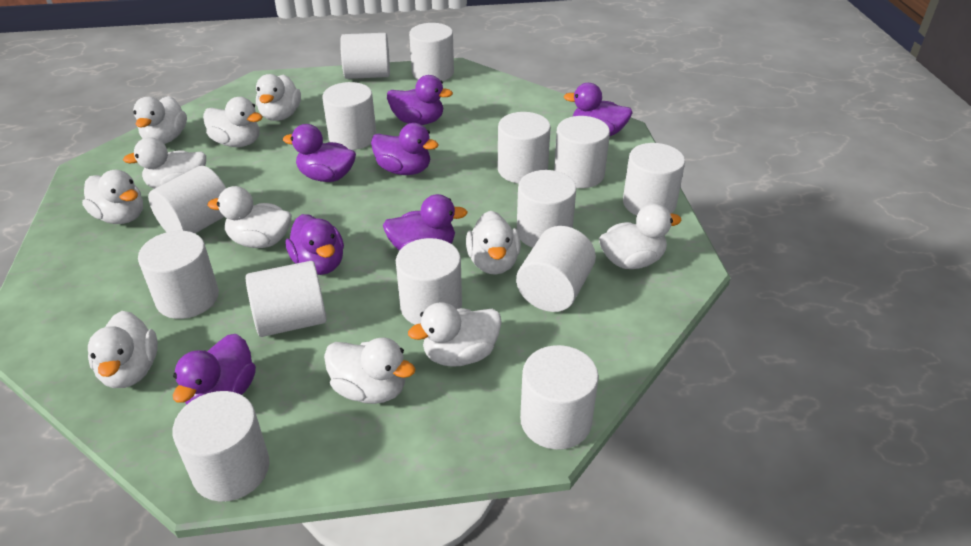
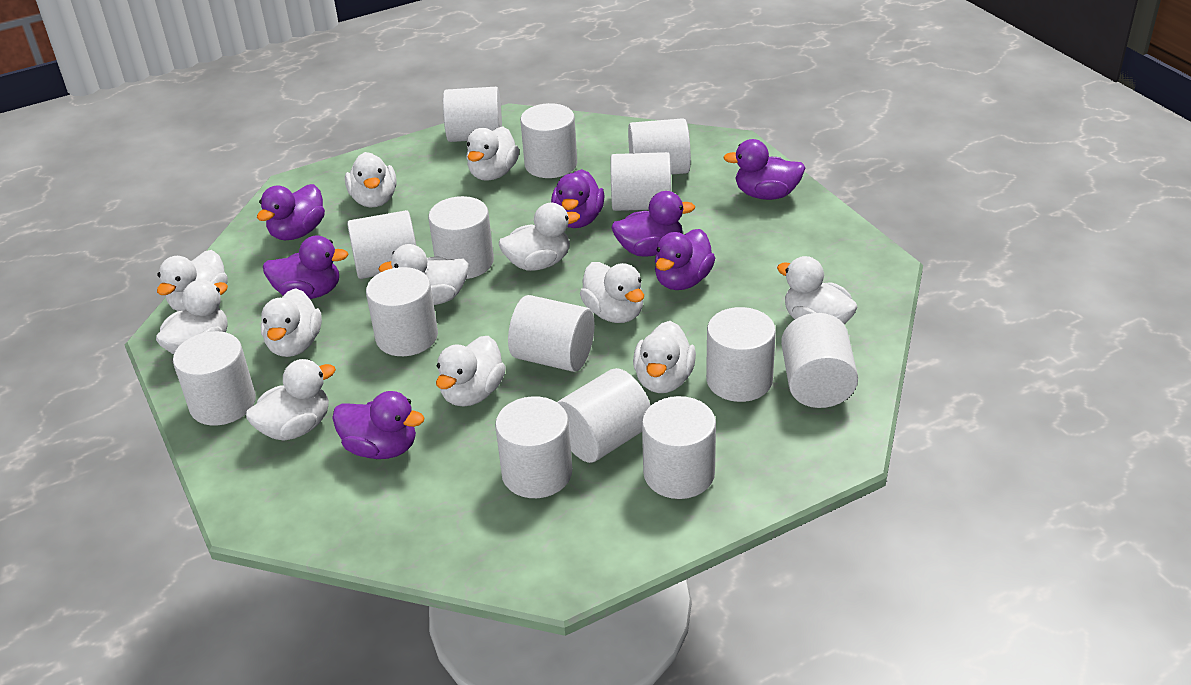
white duck: 11 -> 12

